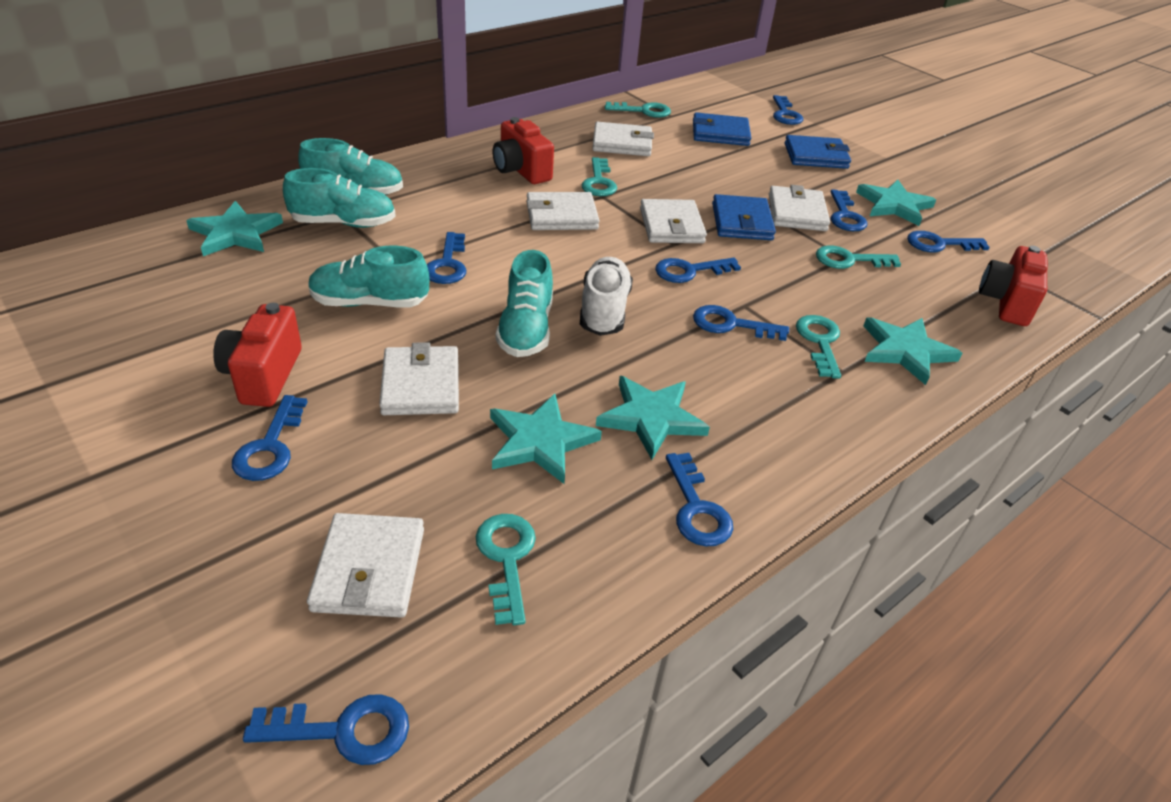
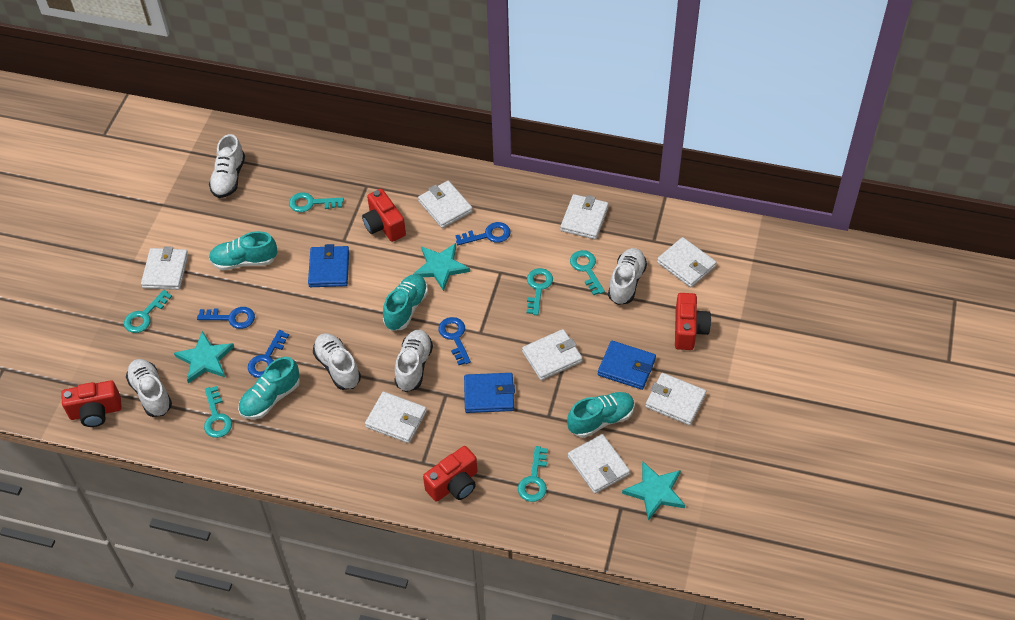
blue key: 9 -> 4
red camera: 3 -> 4
turquoise key: 5 -> 6
turquoise star: 5 -> 3
white shoe: 1 -> 5
white wallet: 6 -> 8

